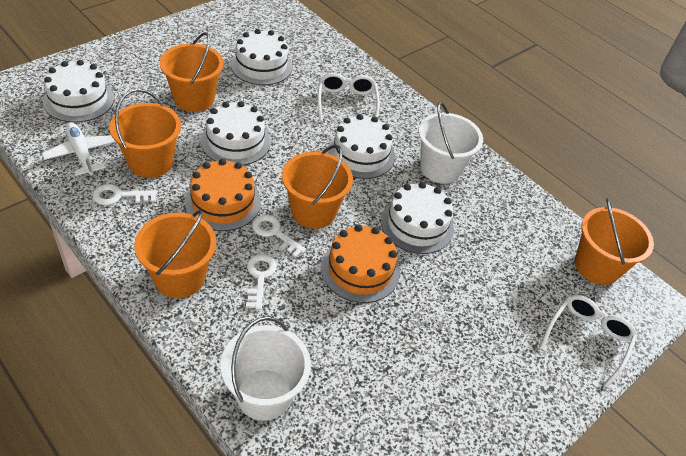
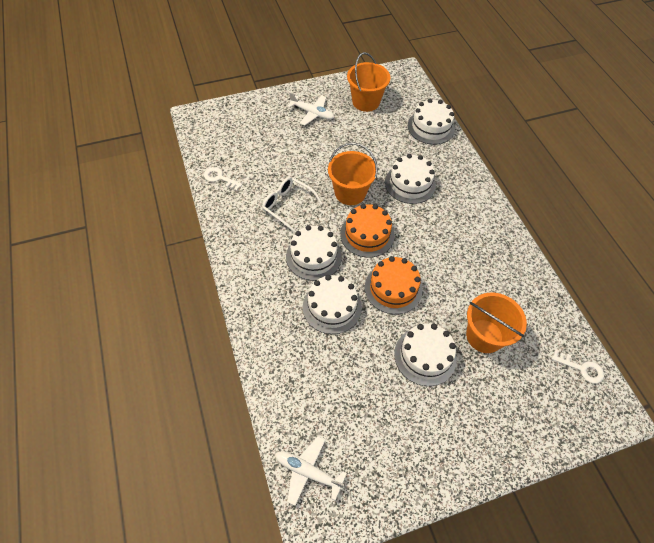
orange bucket: 5 -> 3
white bucket: 2 -> 0
white glasses: 2 -> 1
white key: 3 -> 2
white plane: 1 -> 2

